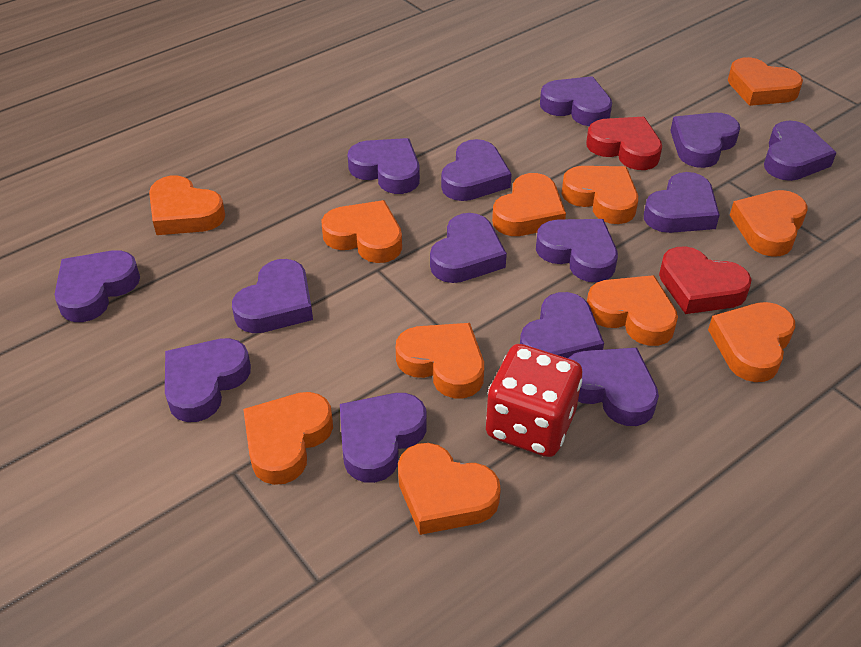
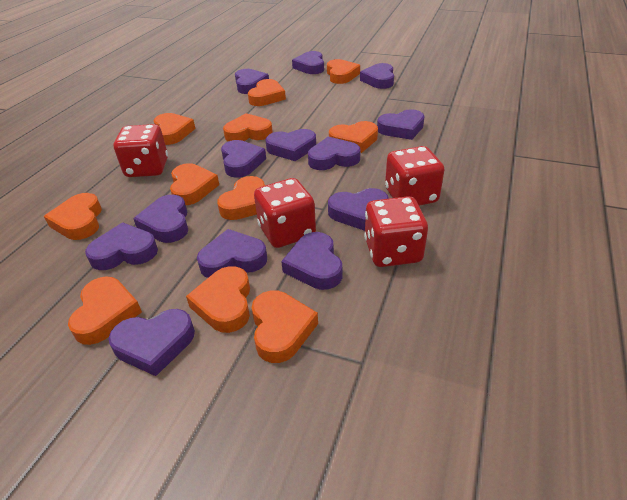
purple heart: 14 -> 13
red dice: 1 -> 4
red heart: 2 -> 0

